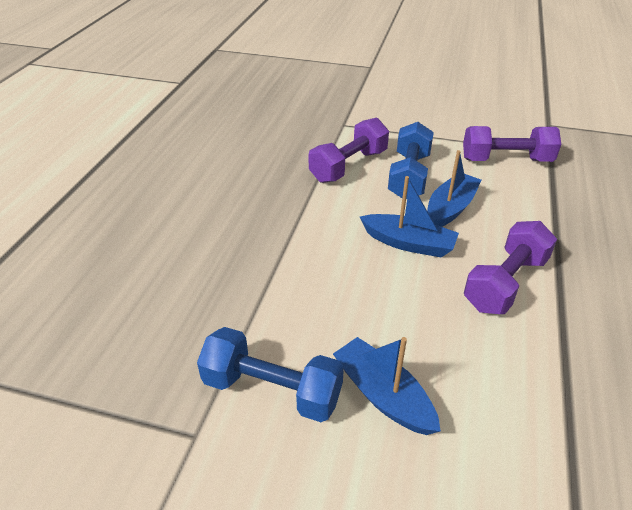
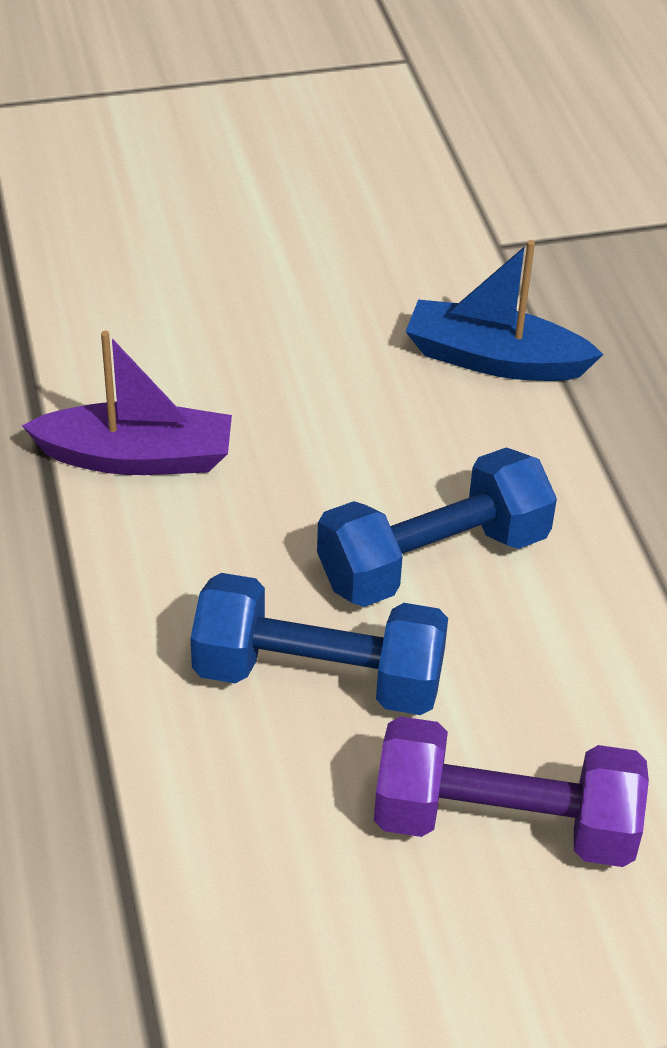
blue boat: 3 -> 1
purple boat: 0 -> 1
purple dumbbell: 3 -> 1

